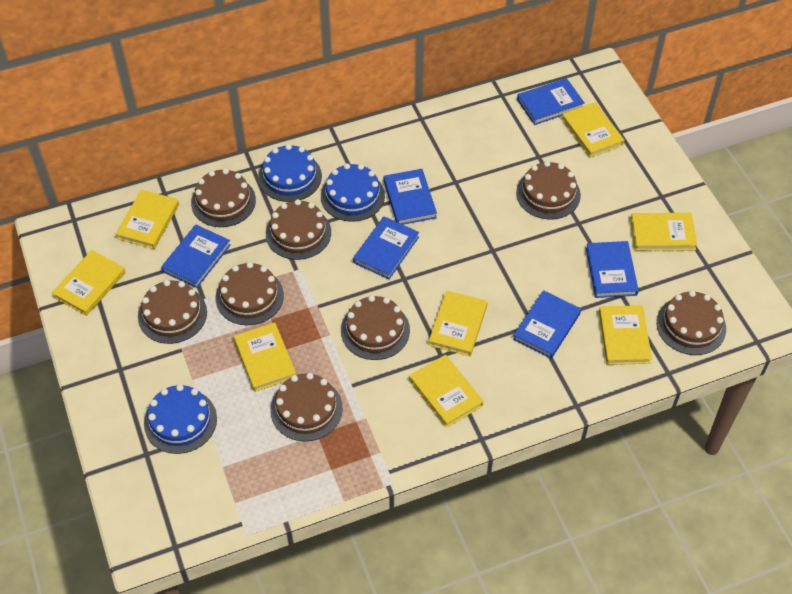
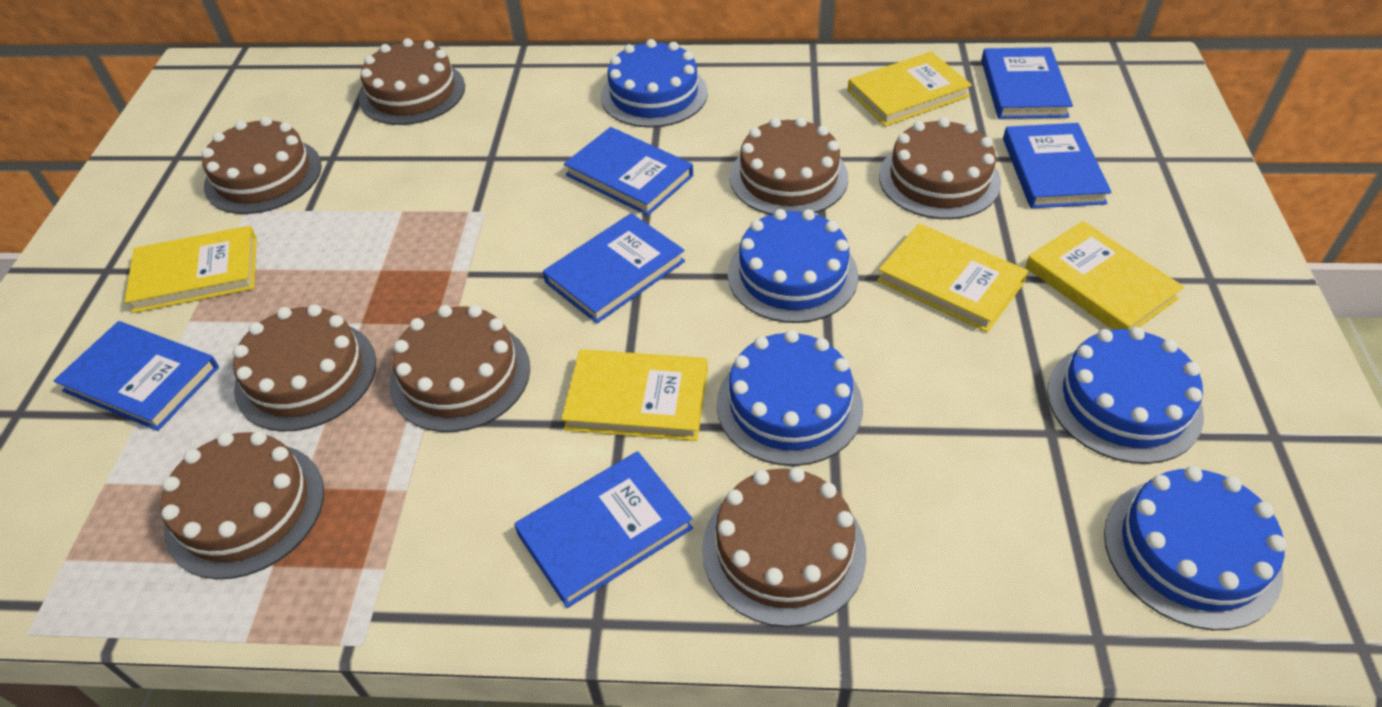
blue cake: 3 -> 5
yellow book: 8 -> 5

